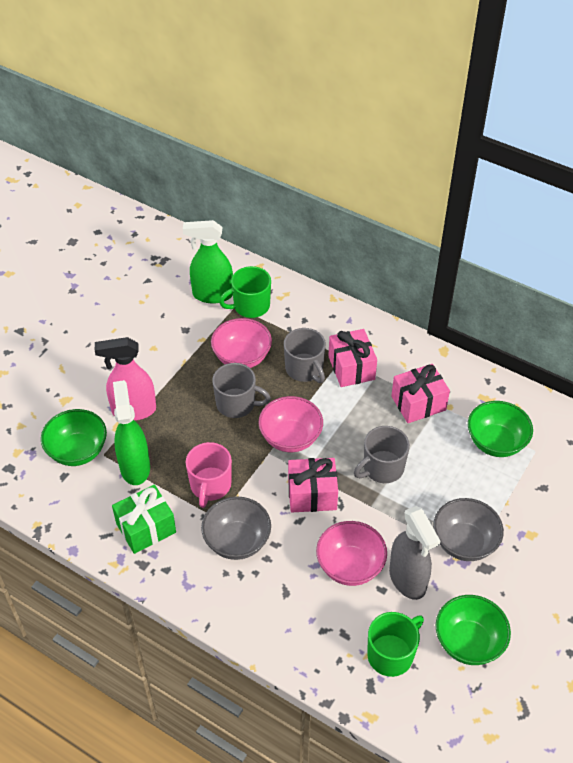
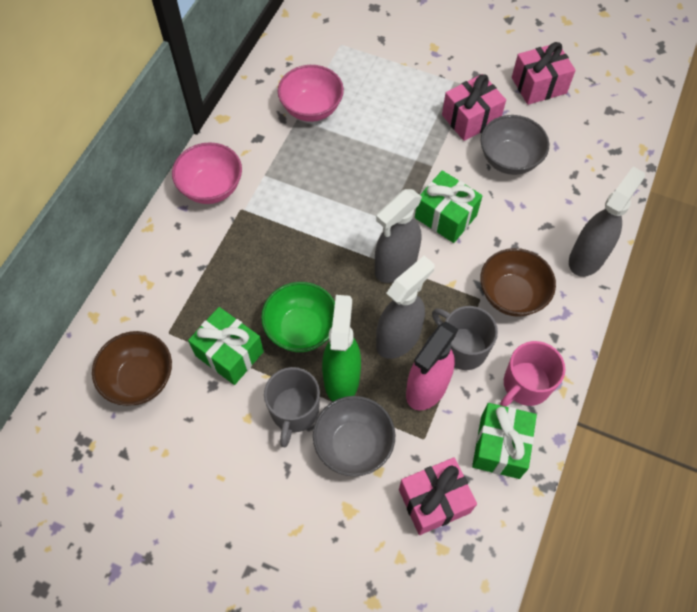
brown bowl: 0 -> 2
green bowl: 3 -> 1
green gift: 1 -> 3
green mug: 2 -> 0
green spray bottle: 2 -> 1
grey mug: 3 -> 2
grey spray bottle: 1 -> 3
pink bowl: 3 -> 2

